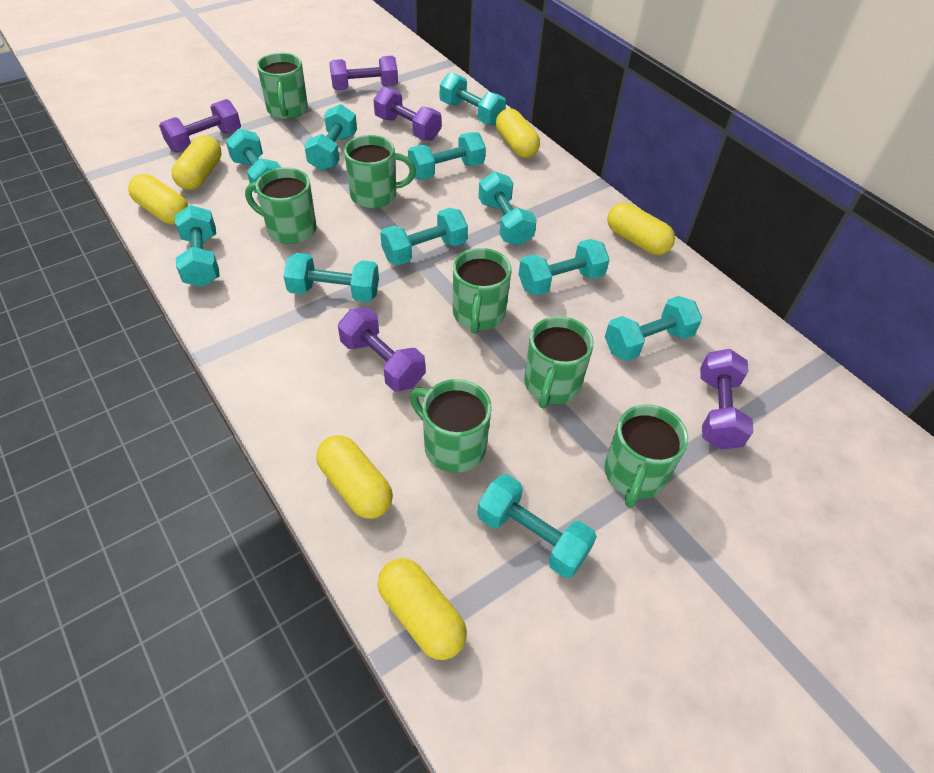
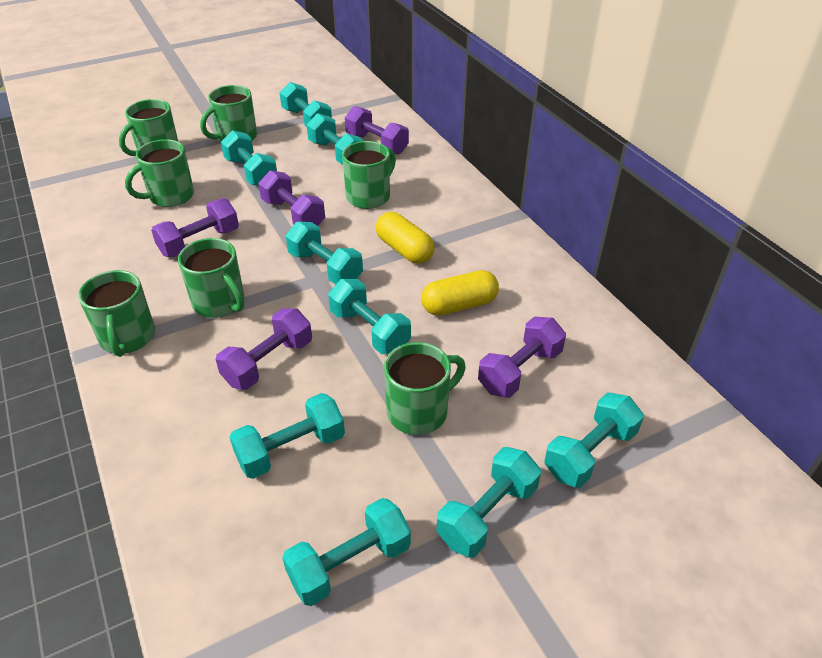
turquoise dumbbell: 11 -> 9
yellow capsule: 6 -> 2

